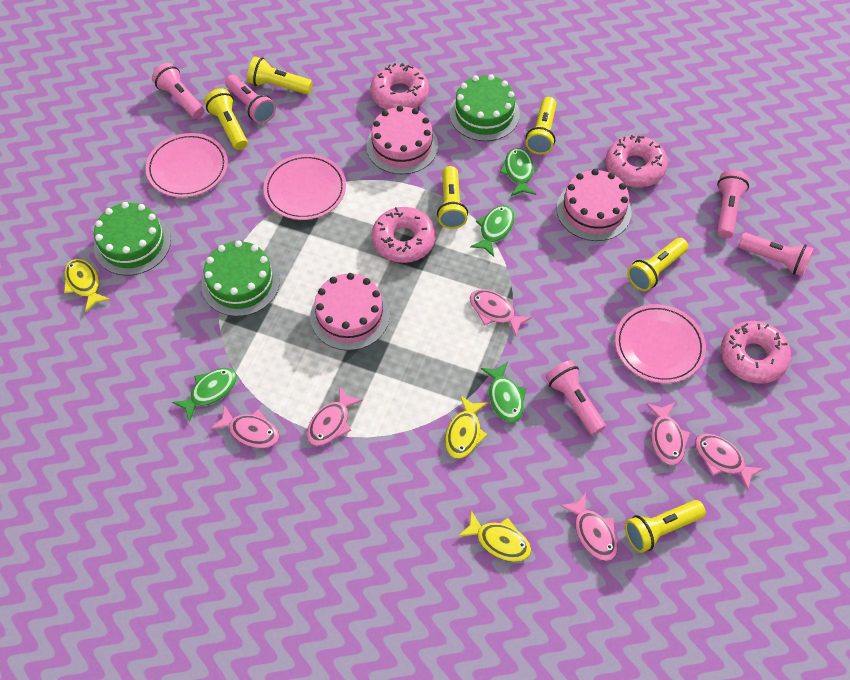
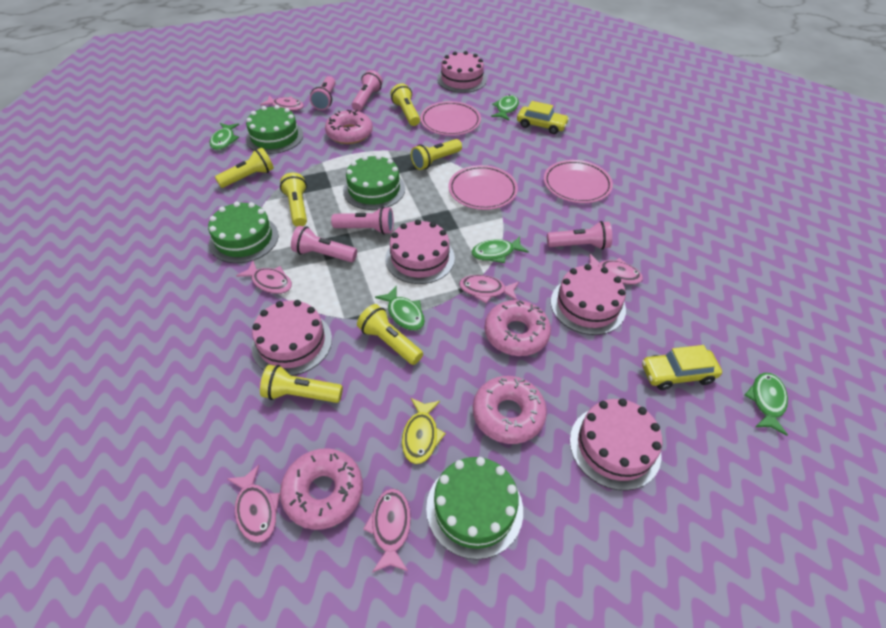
green cake: 3 -> 4
green fish: 4 -> 5
pink cake: 3 -> 5
yellow car: 0 -> 2
yellow fish: 3 -> 1

